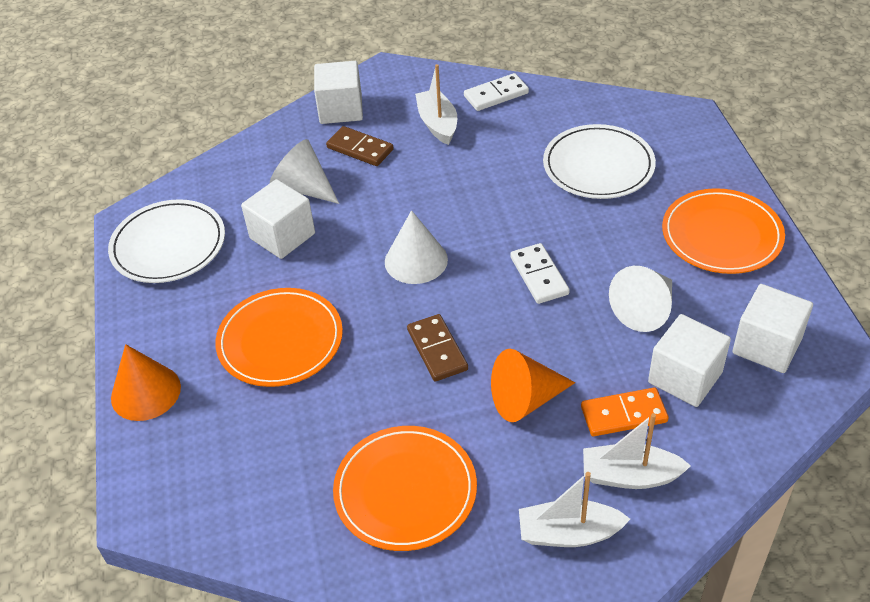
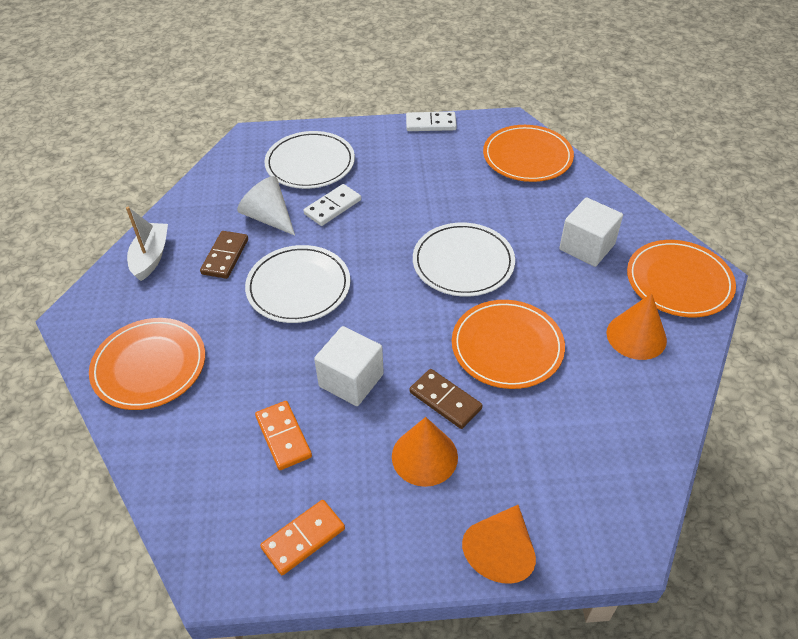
orange cone: 2 -> 3
orange domino: 1 -> 2
orange plate: 3 -> 4
white boat: 3 -> 1
white cone: 3 -> 1
white cube: 4 -> 2
white plate: 2 -> 3

